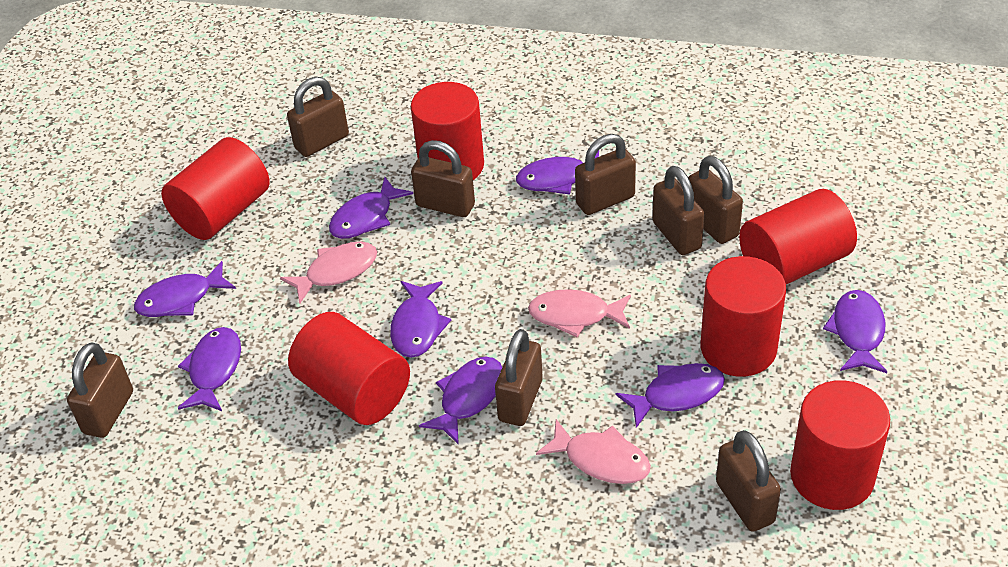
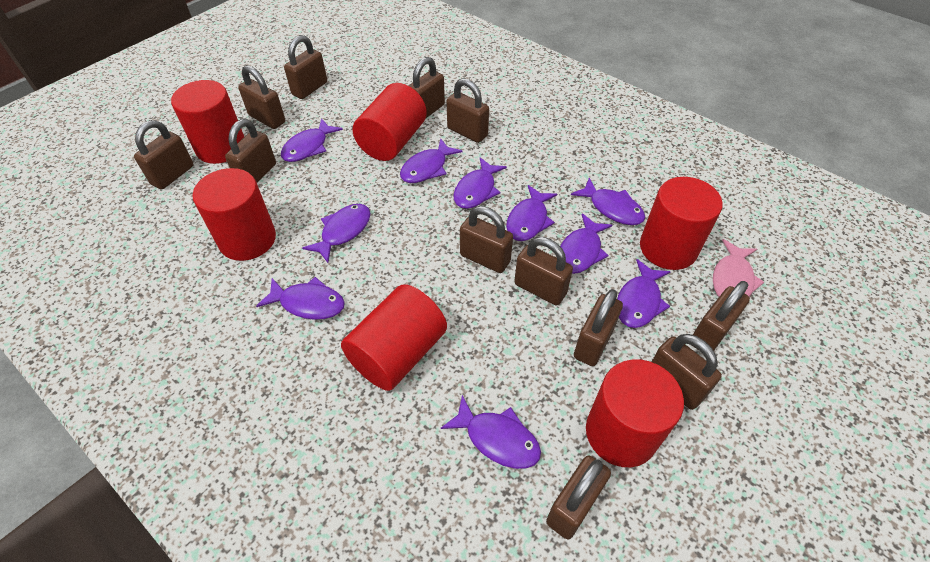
brown padlock: 8 -> 12
pink fish: 3 -> 1
purple fish: 8 -> 10

